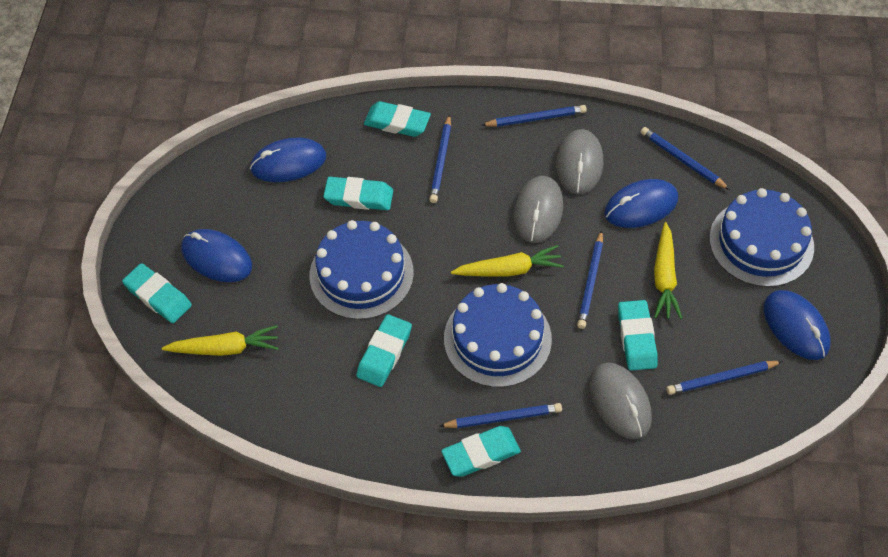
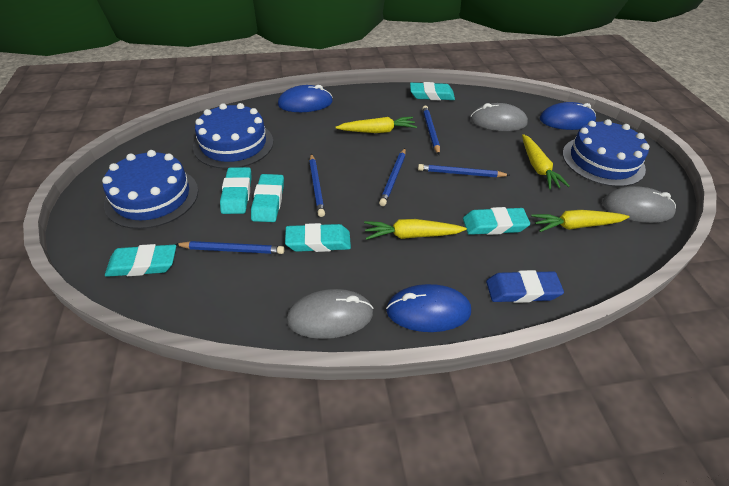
blue eraser: 0 -> 1
blue mouse: 4 -> 3
blue pencil: 6 -> 5
yellow carrot: 3 -> 4

